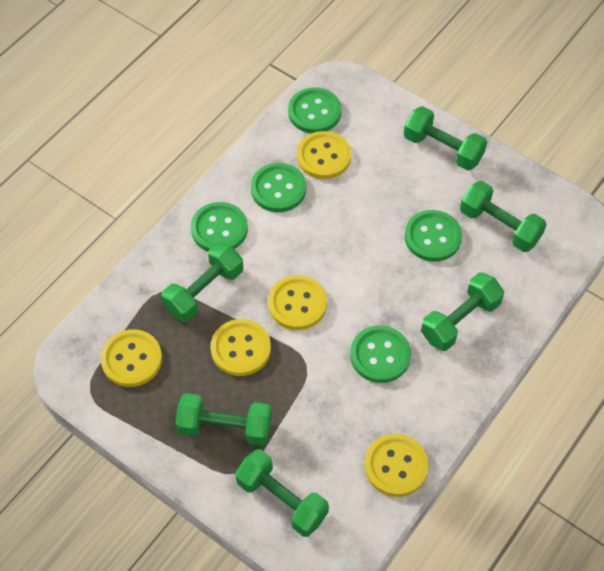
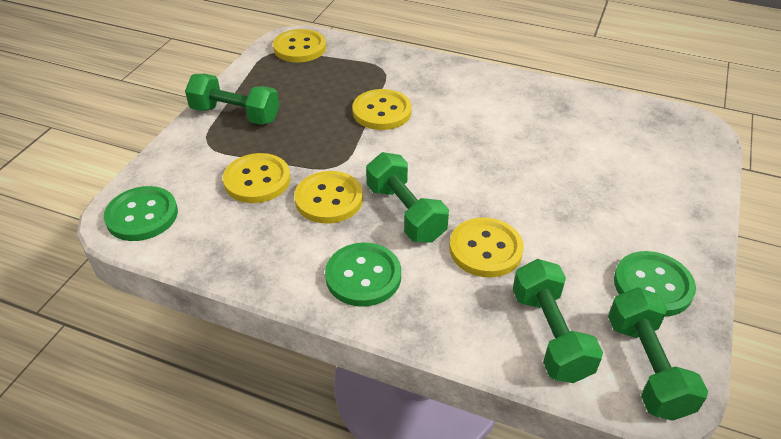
green button: 5 -> 3
green dumbbell: 6 -> 4

